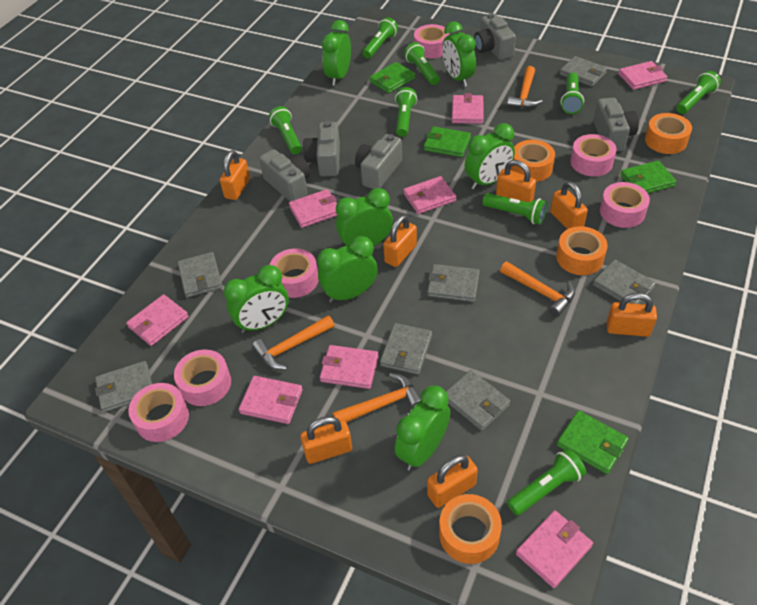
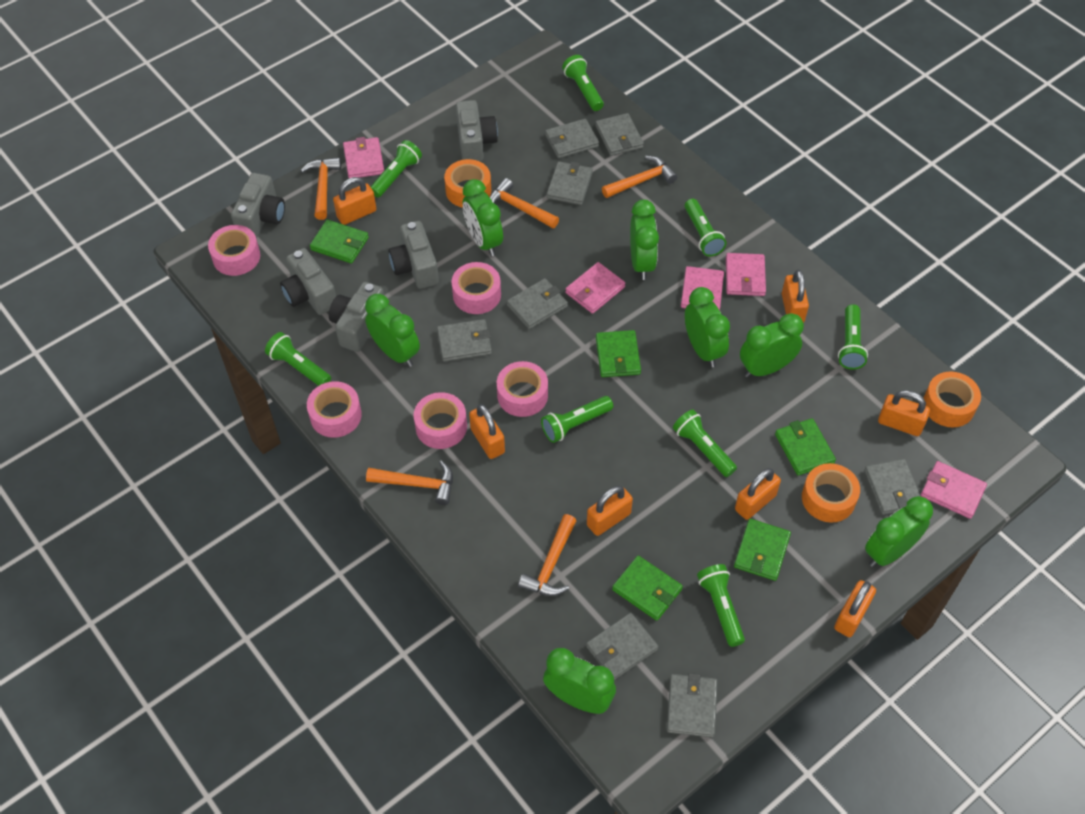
green wallet: 4 -> 5
grey wallet: 7 -> 8
orange hammer: 4 -> 5
orange tape: 4 -> 3
pink tape: 6 -> 5
pink wallet: 8 -> 5

